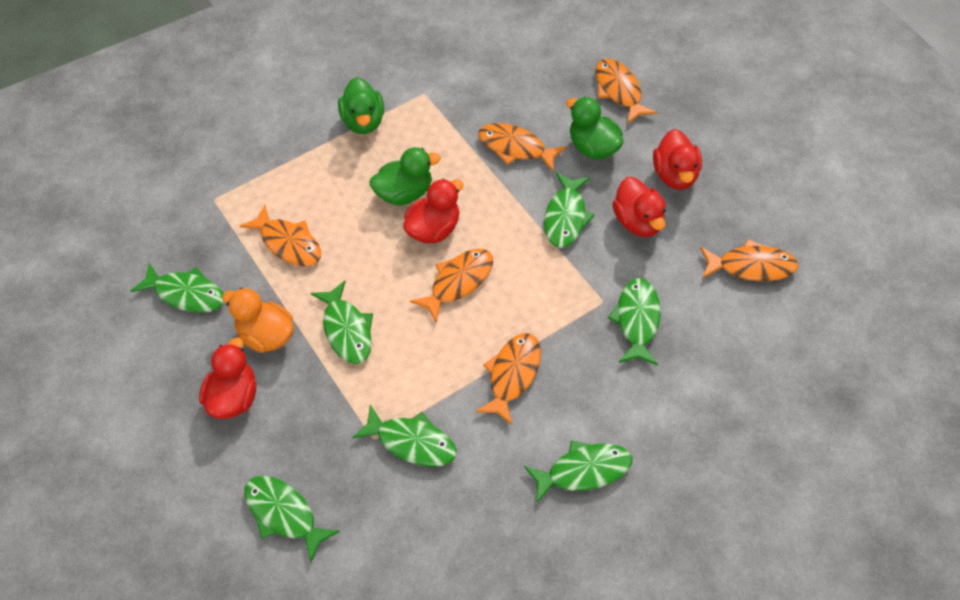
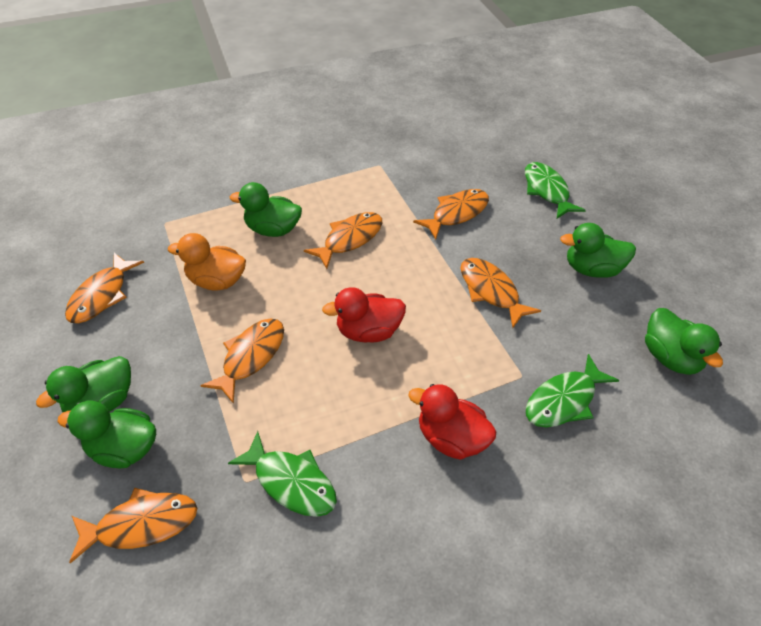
green duck: 3 -> 5
green fish: 7 -> 3
red duck: 4 -> 2

